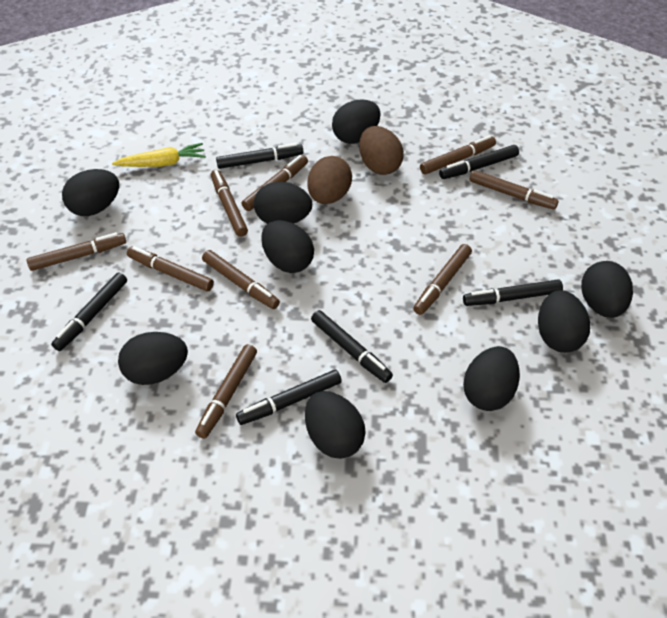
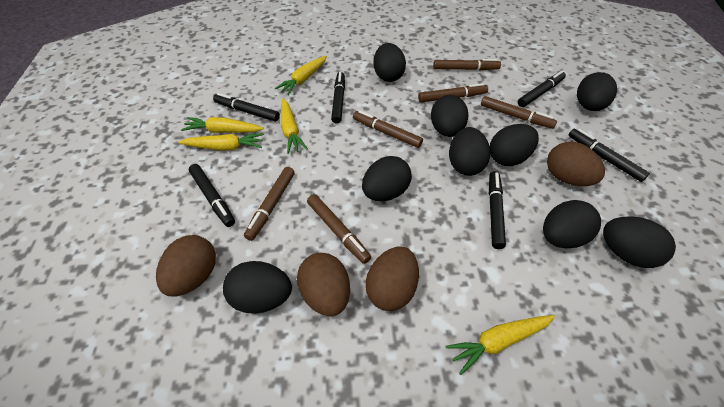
brown egg: 2 -> 4
brown marker: 9 -> 6
yellow carrot: 1 -> 5

